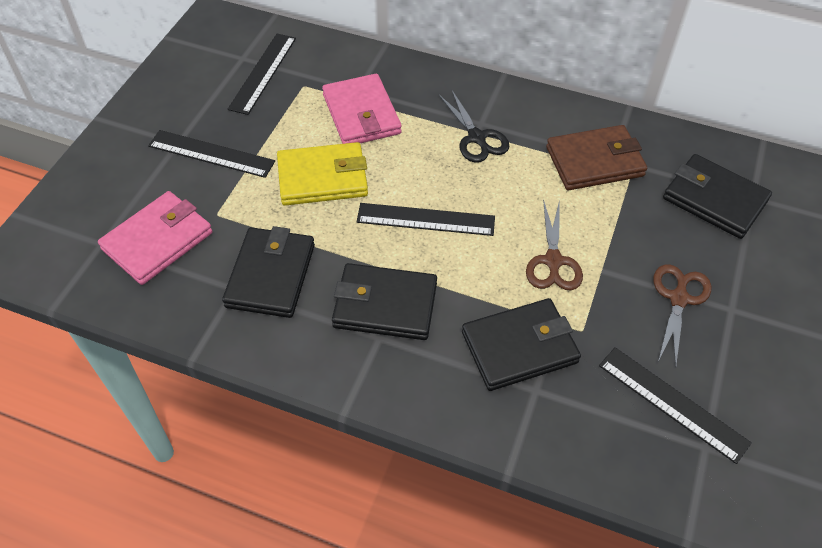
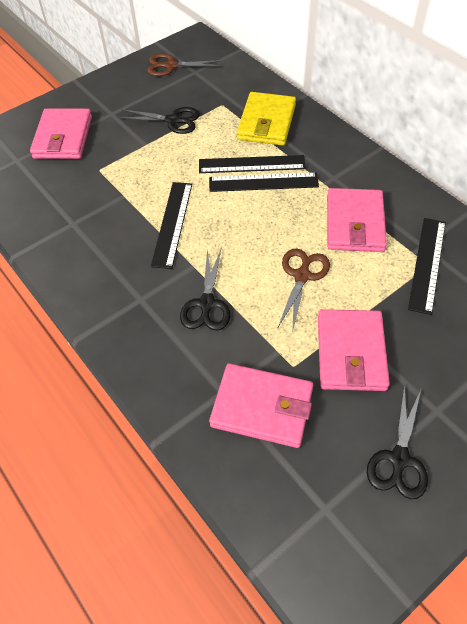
black scissors: 1 -> 3
black wallet: 4 -> 0
brown wallet: 1 -> 0
pink wallet: 2 -> 4

